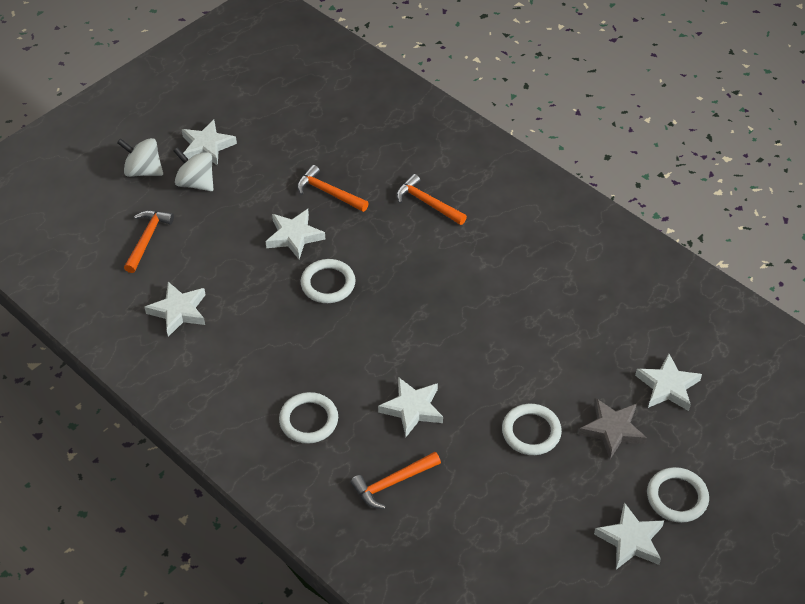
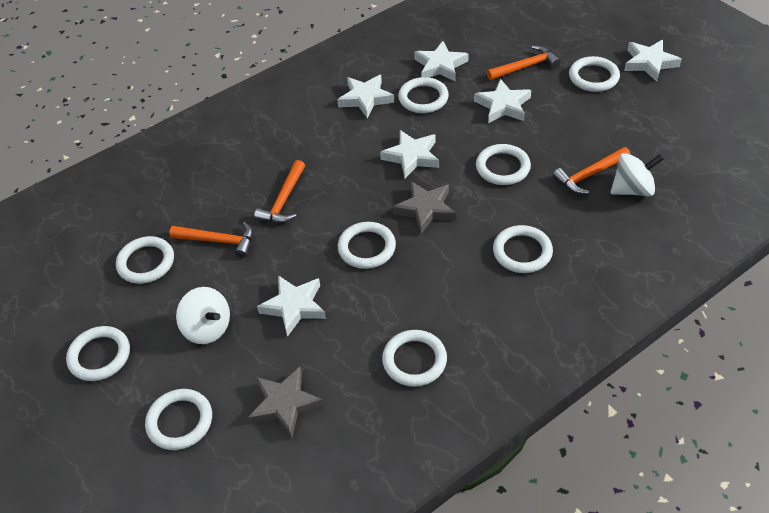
grey star: 1 -> 2
white ring: 4 -> 9

